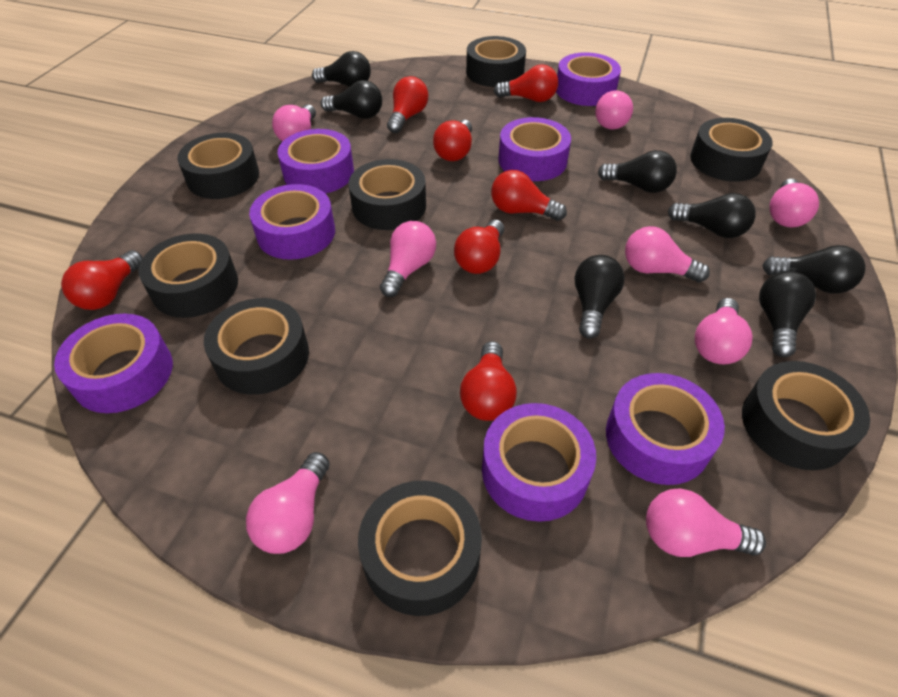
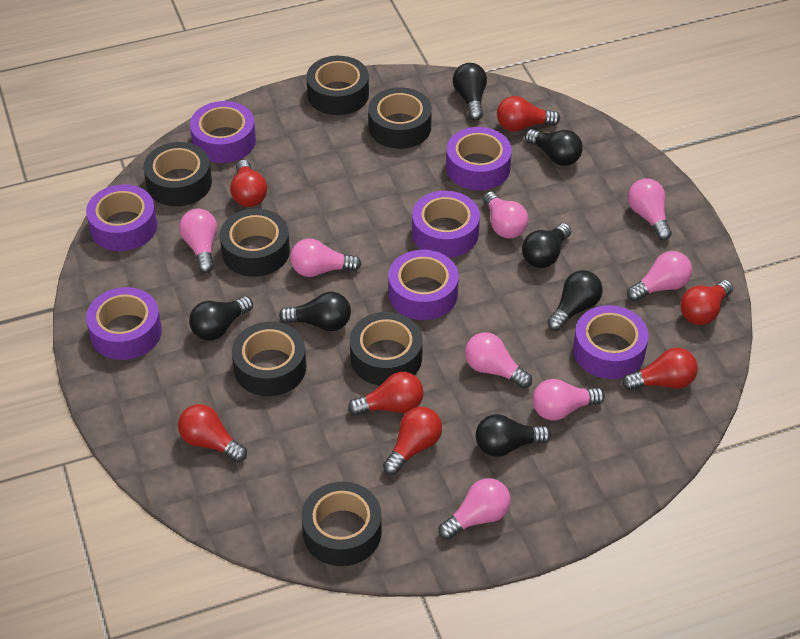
black tape: 8 -> 7

